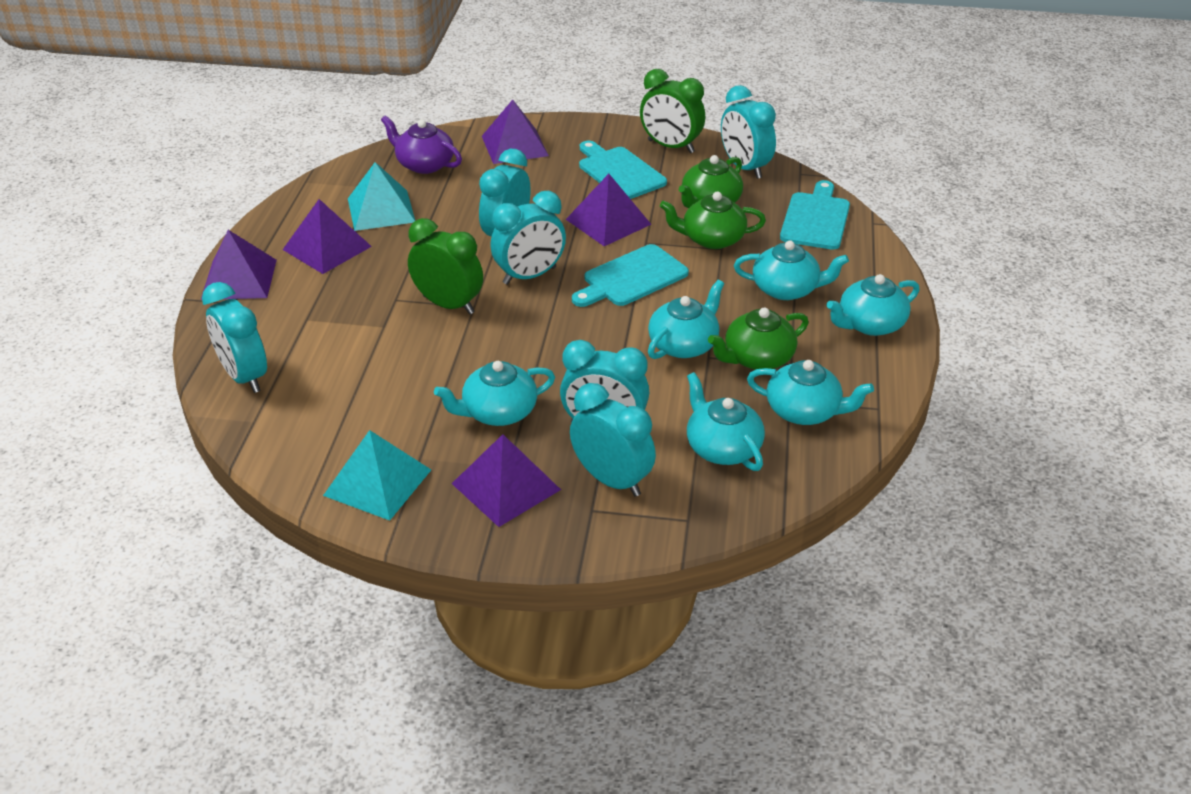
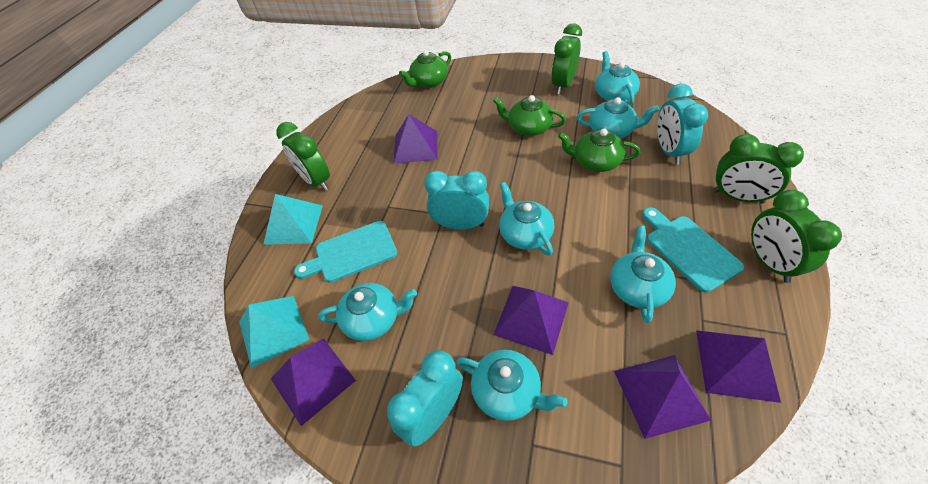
green clock: 2 -> 4
purple teapot: 1 -> 0
turquoise clock: 6 -> 3
turquoise cutting board: 3 -> 2

